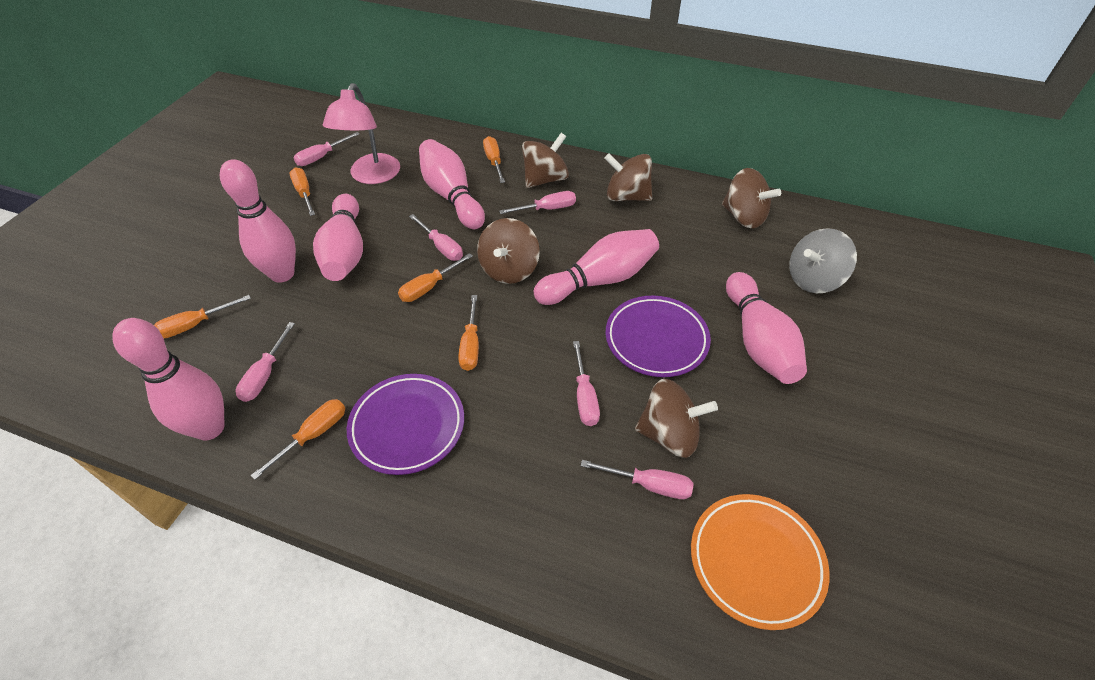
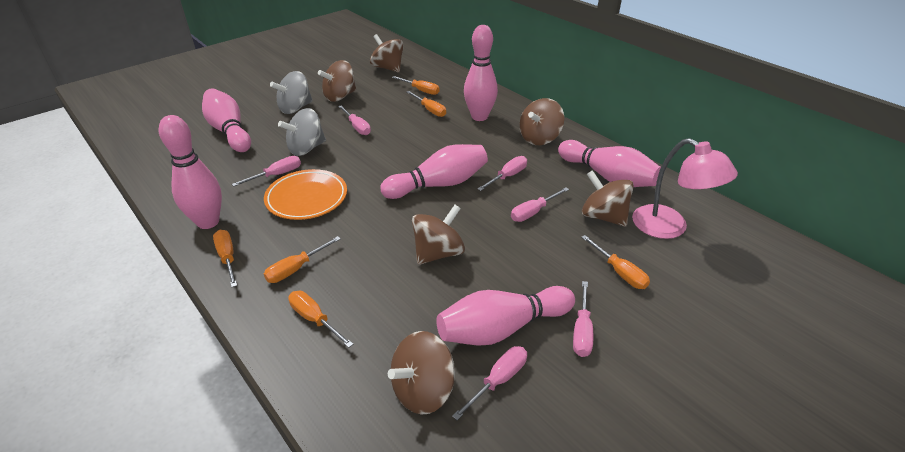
brown spinning top: 5 -> 6
grey spinning top: 1 -> 2
purple plate: 2 -> 0

